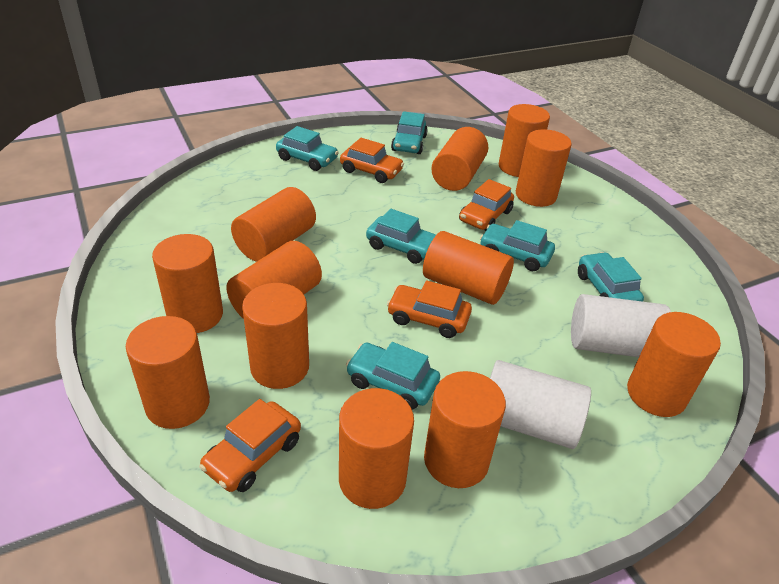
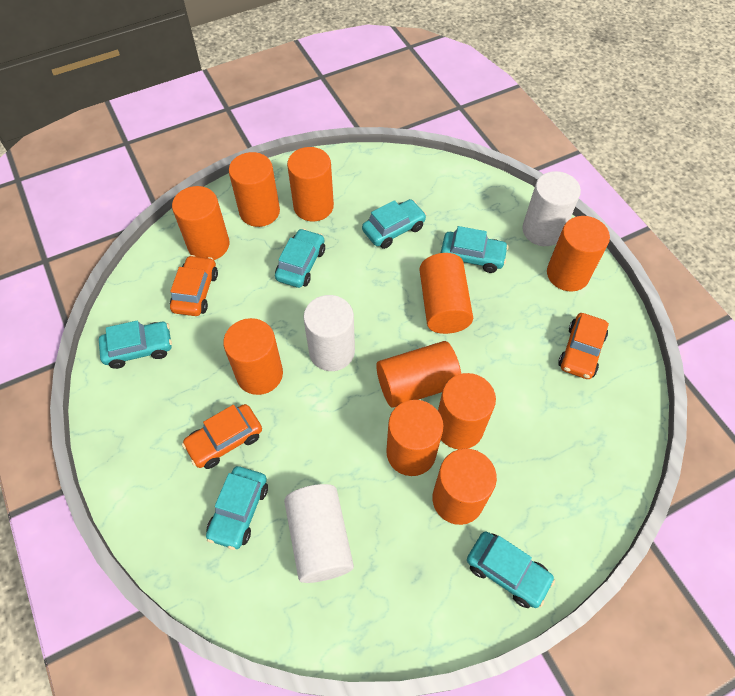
orange car: 4 -> 3
orange cylinder: 12 -> 10
white cylinder: 2 -> 3

